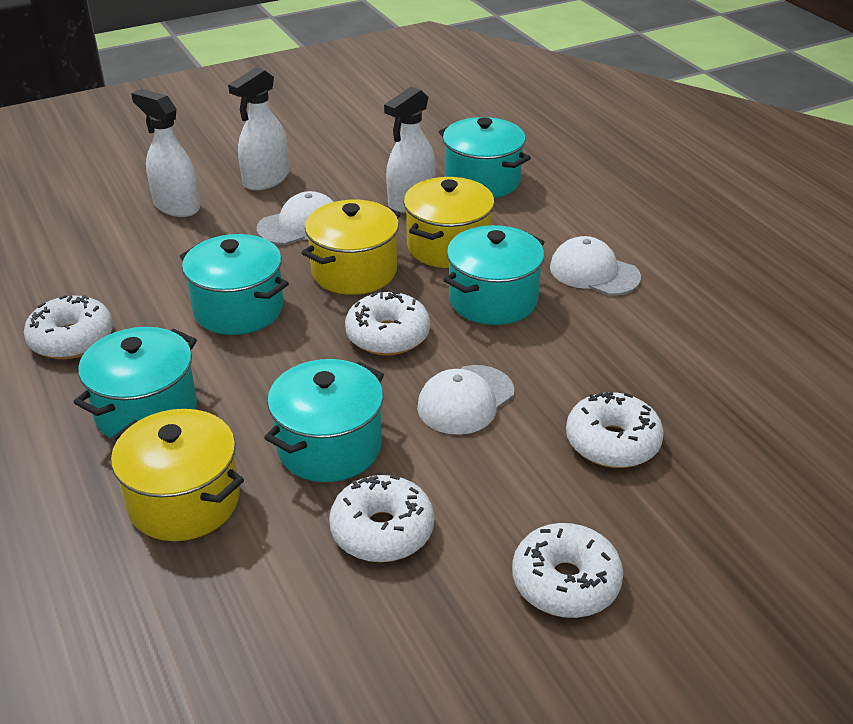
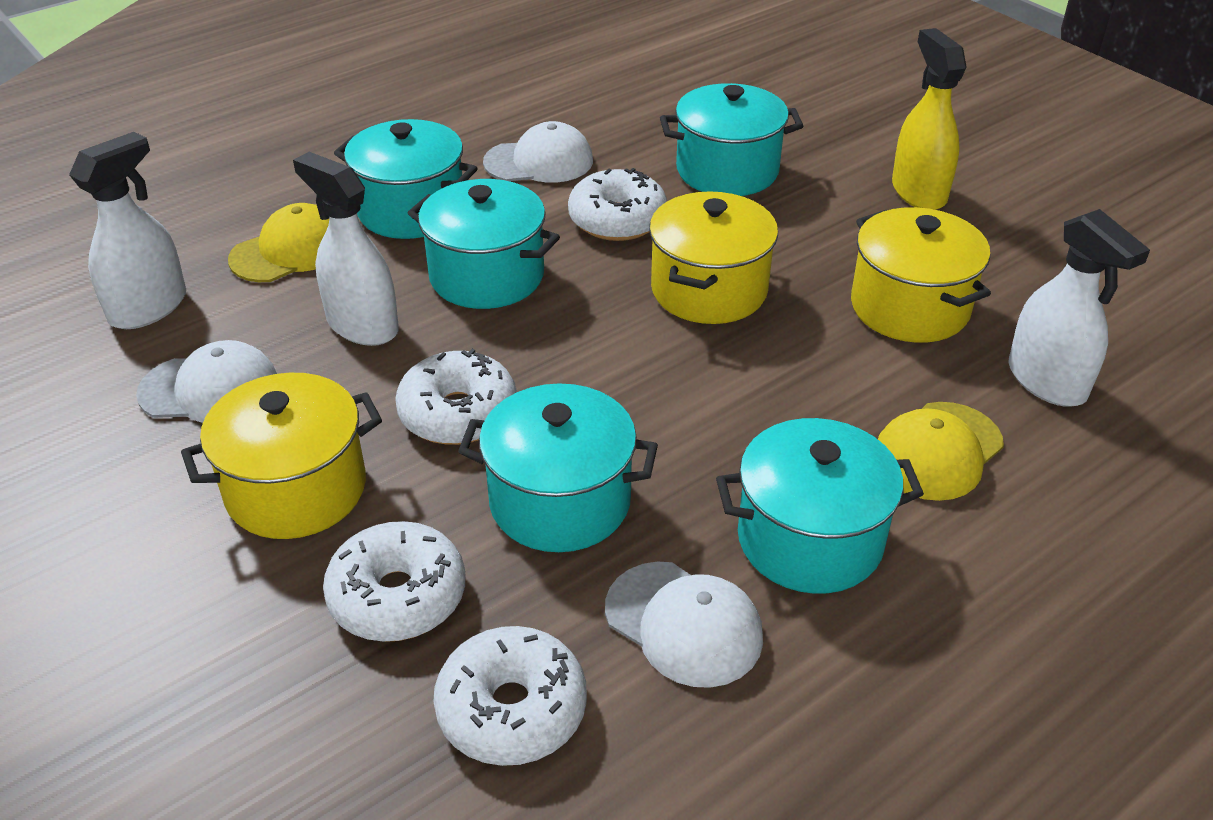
white donut: 5 -> 4
yellow cap: 0 -> 2
yellow spray bottle: 0 -> 1

